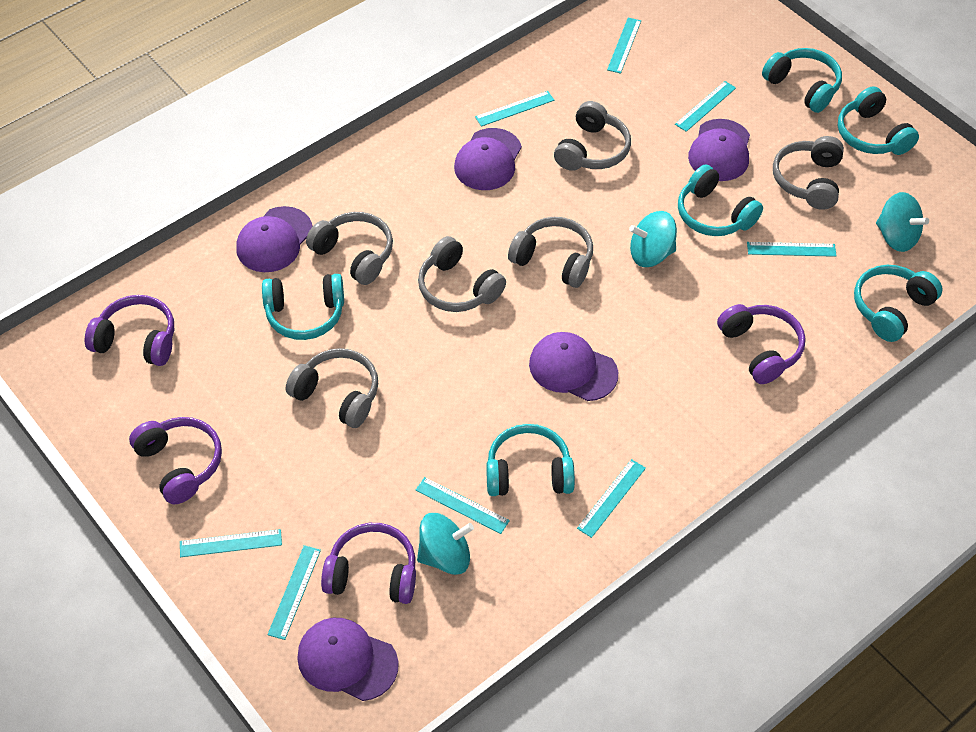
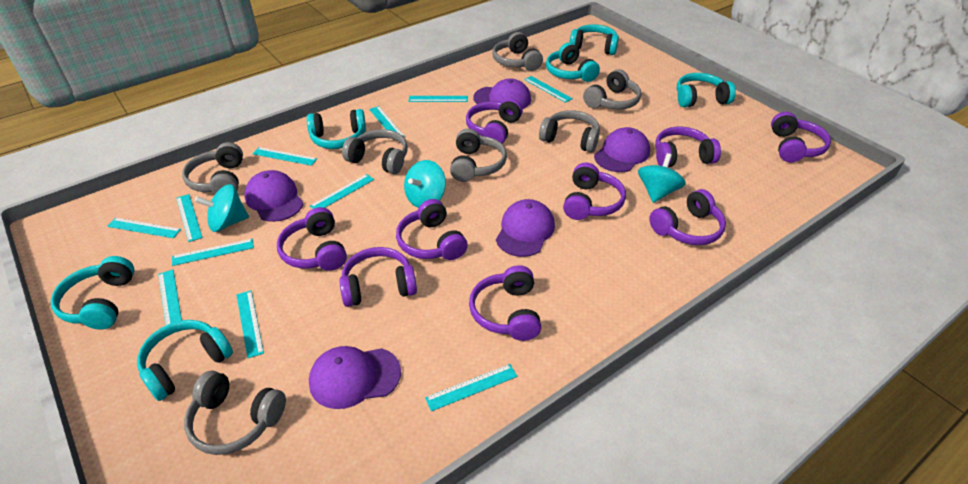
grey headphones: 6 -> 7
purple headphones: 4 -> 9
turquoise ruler: 8 -> 11

